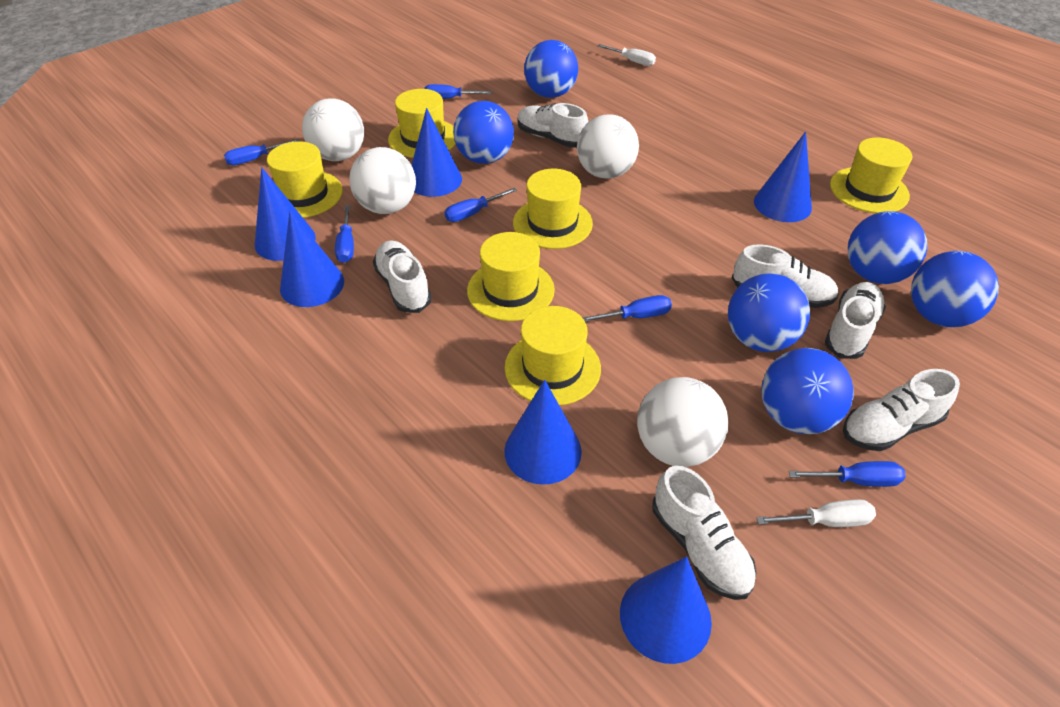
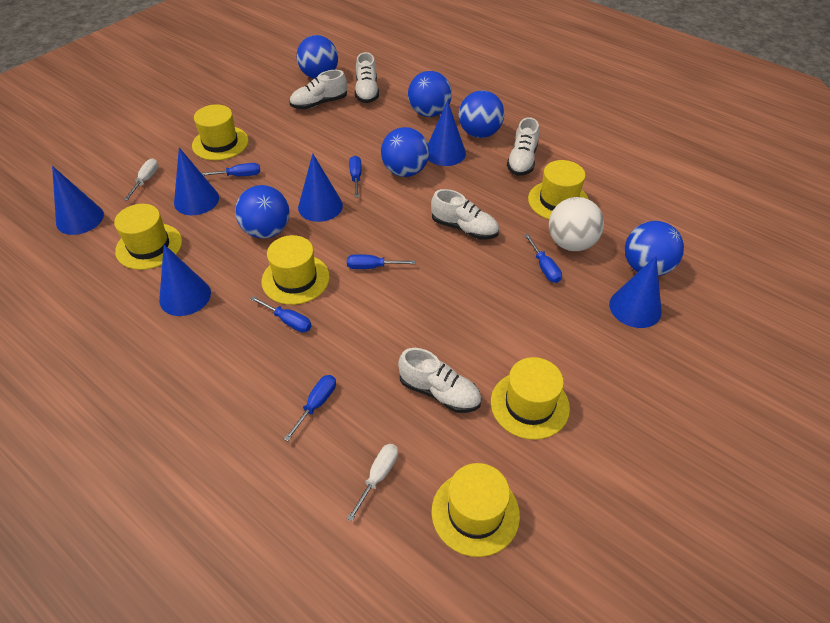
white ball: 4 -> 1
white shoe: 6 -> 5

